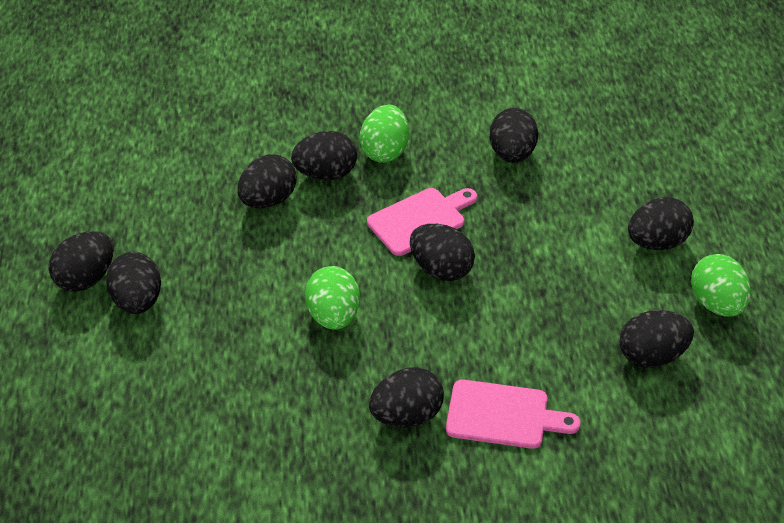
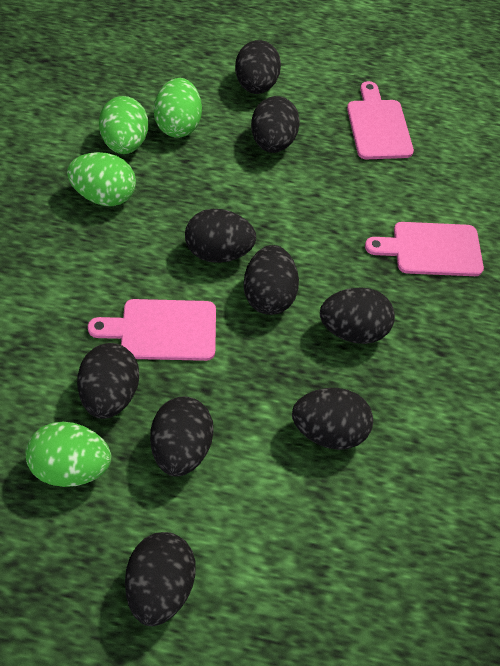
green egg: 3 -> 4
pink cutting board: 2 -> 3

